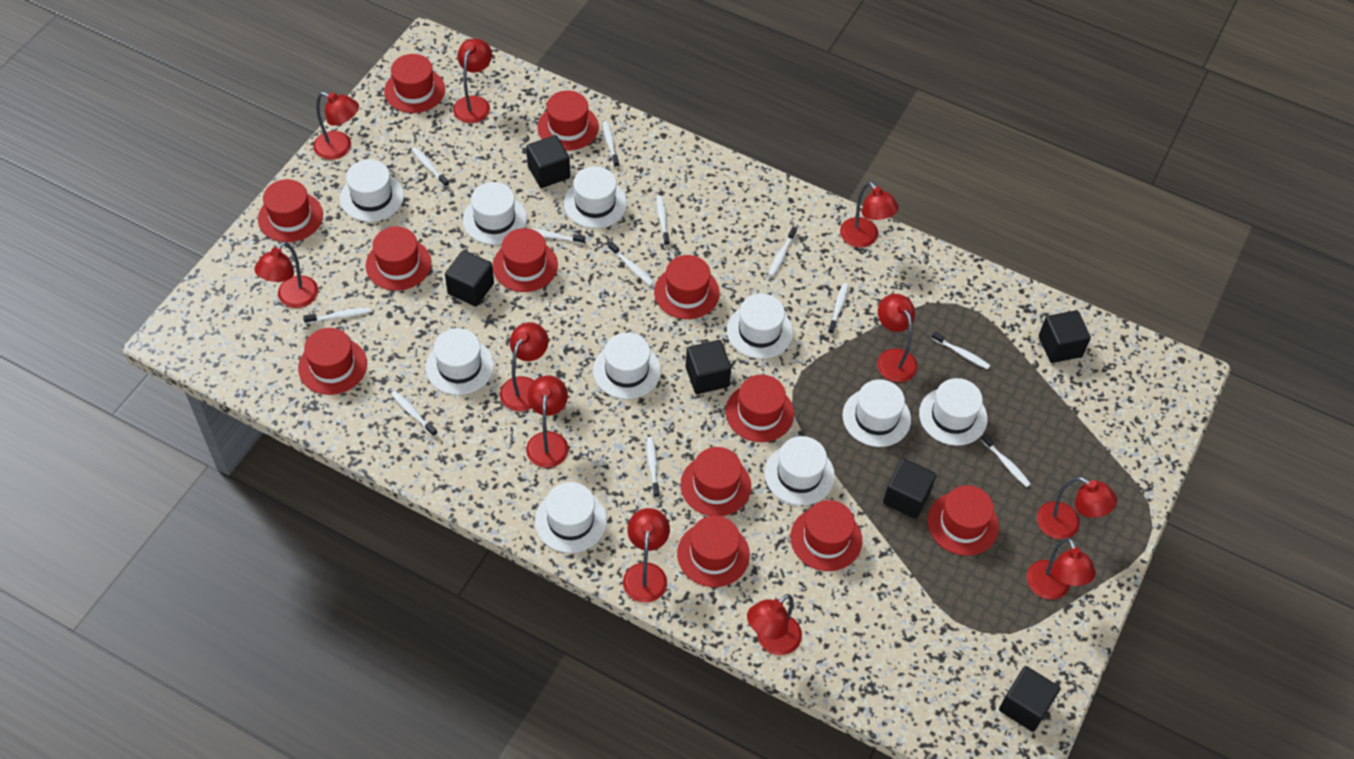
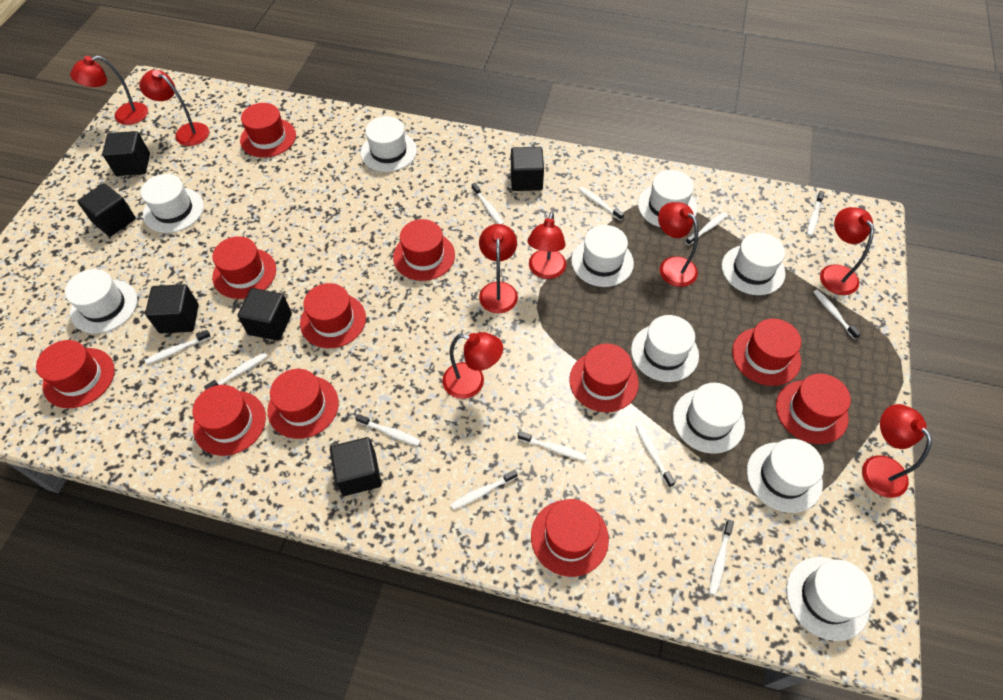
red hat: 12 -> 11
red lamp: 11 -> 8

